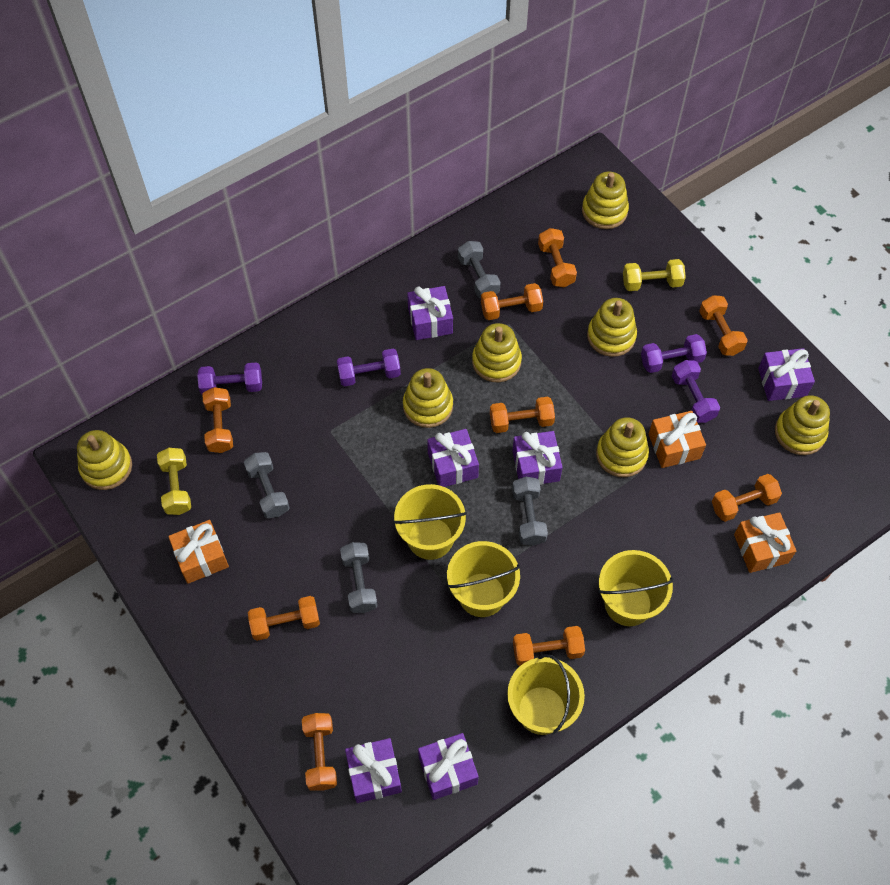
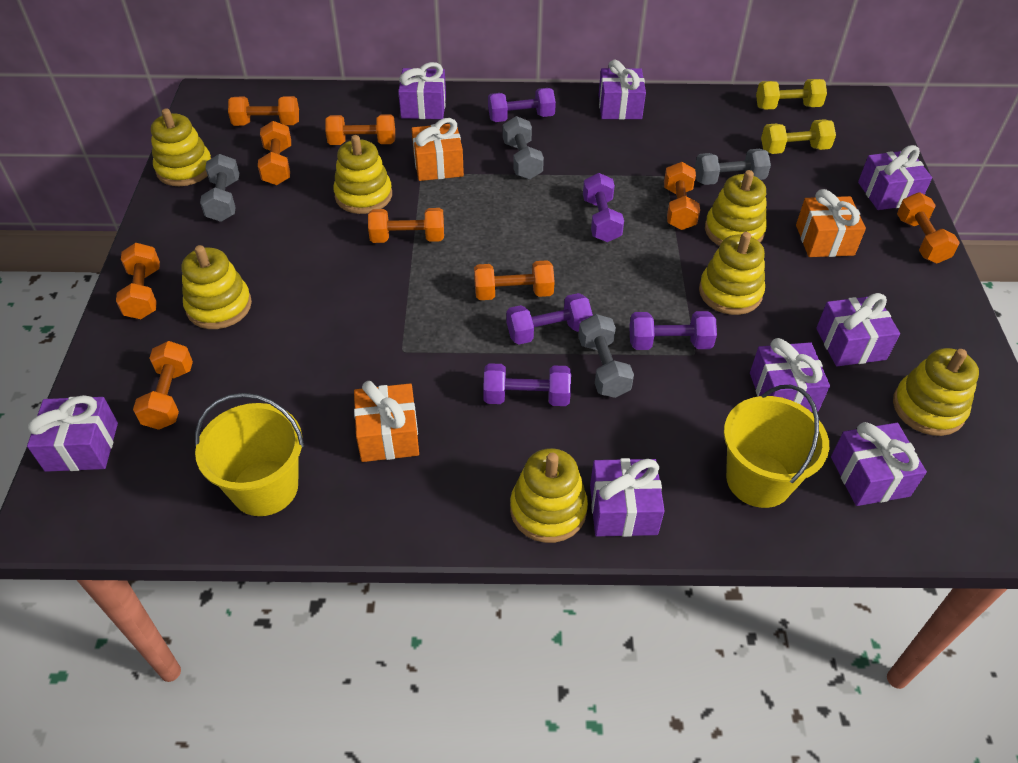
purple dumbbell: 4 -> 5
purple gift: 6 -> 8
yellow bucket: 4 -> 2

